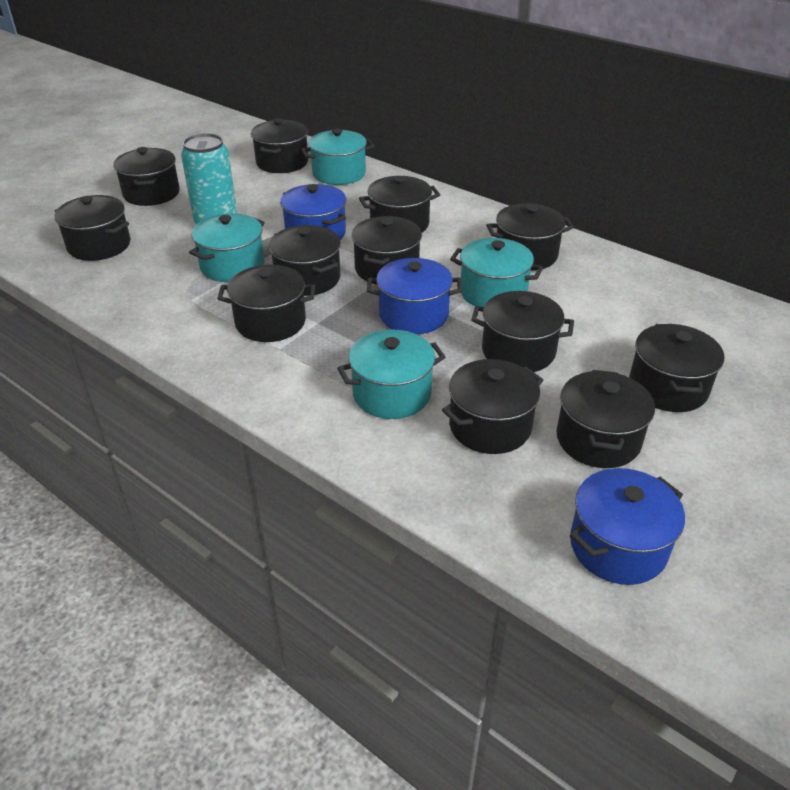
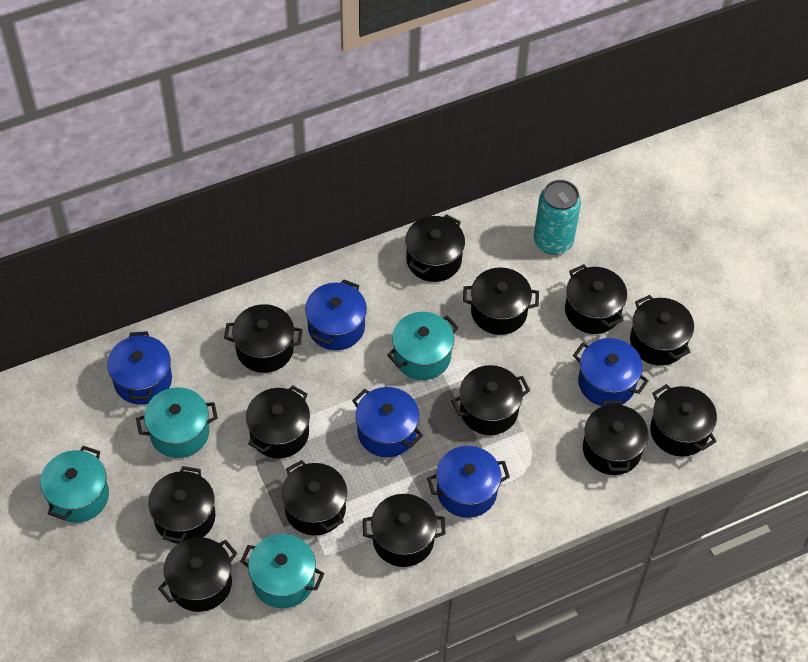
black pot: 12 -> 13
blue pot: 3 -> 5

